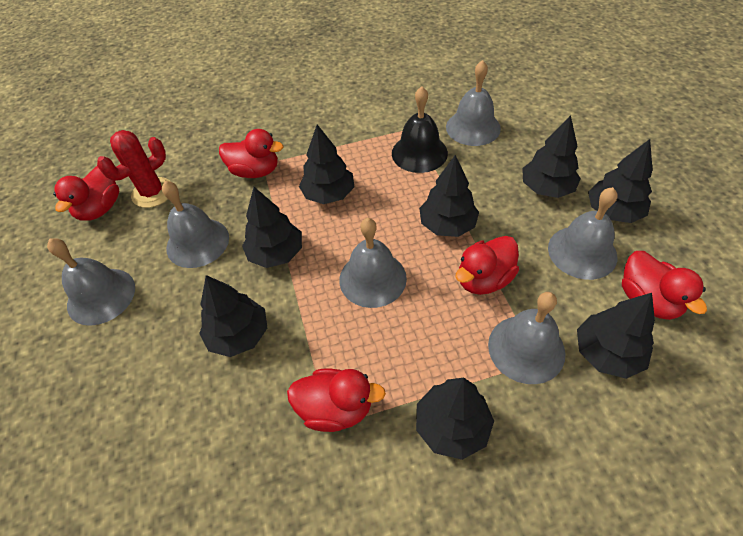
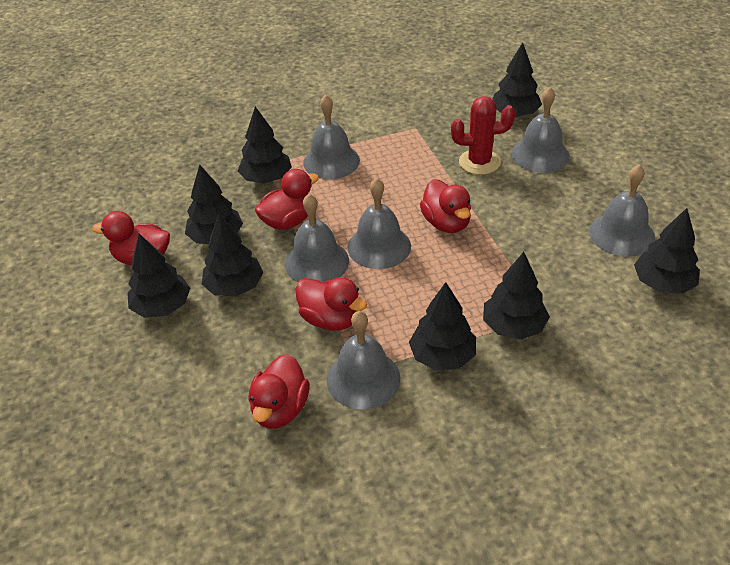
black bell: 1 -> 0

